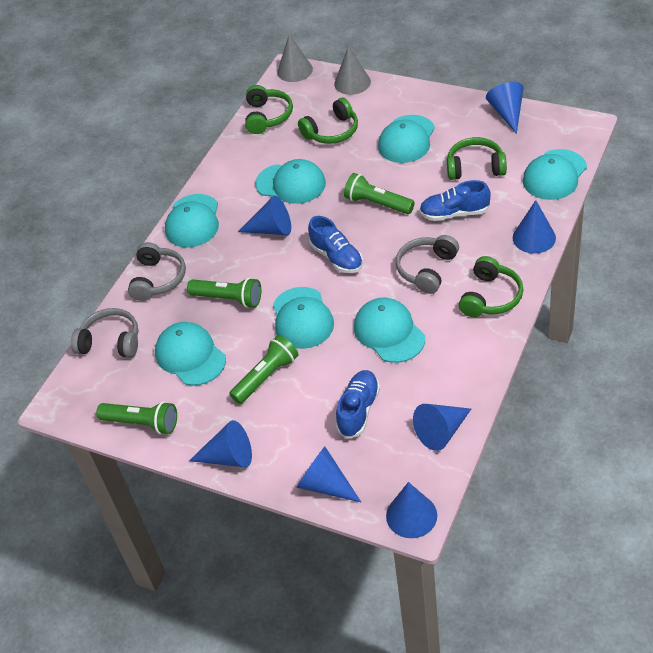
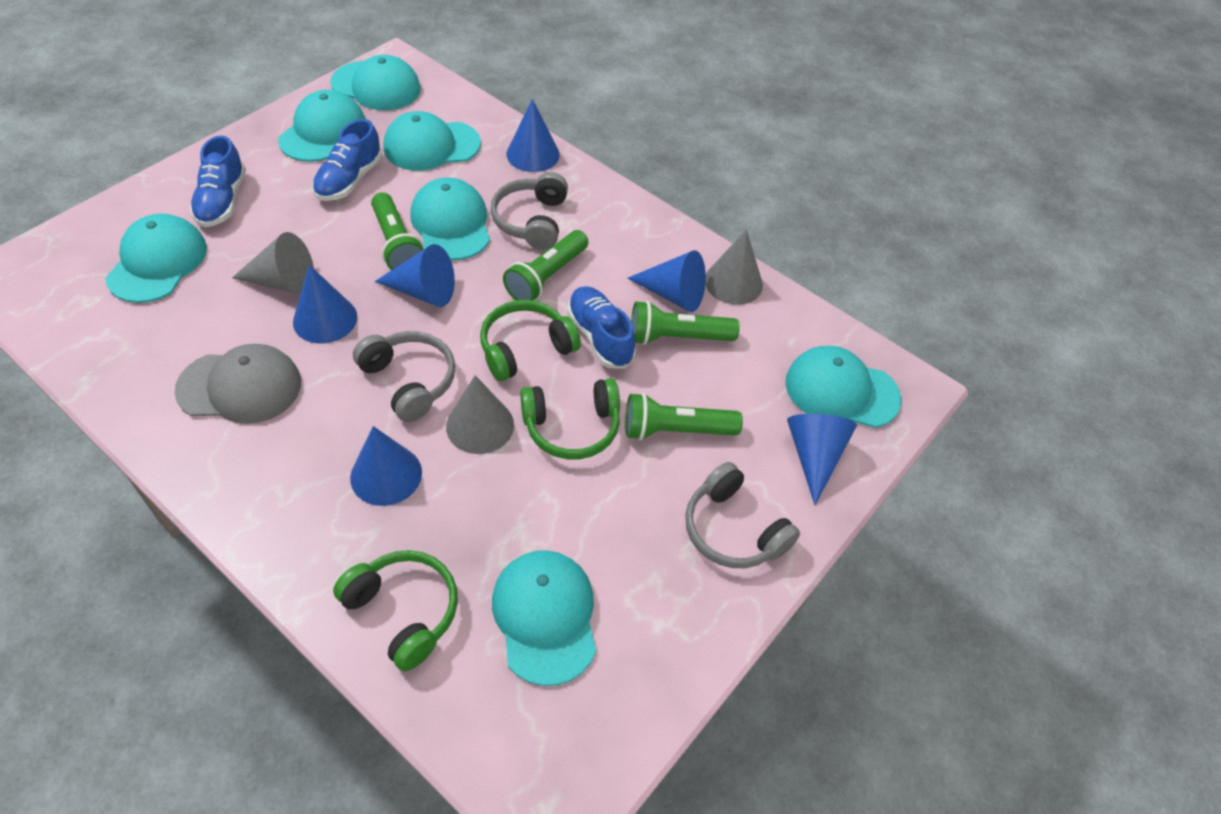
blue cone: 7 -> 6
green headphones: 4 -> 3
grey cap: 0 -> 1
grey cone: 2 -> 3

